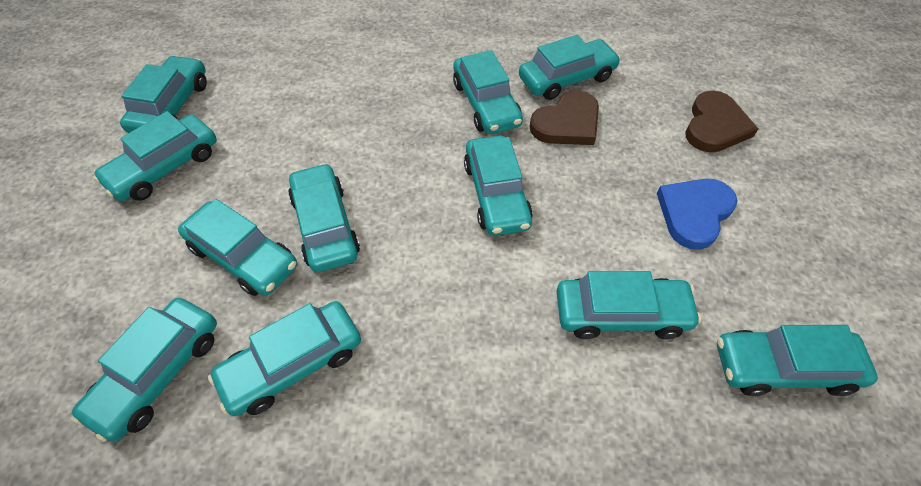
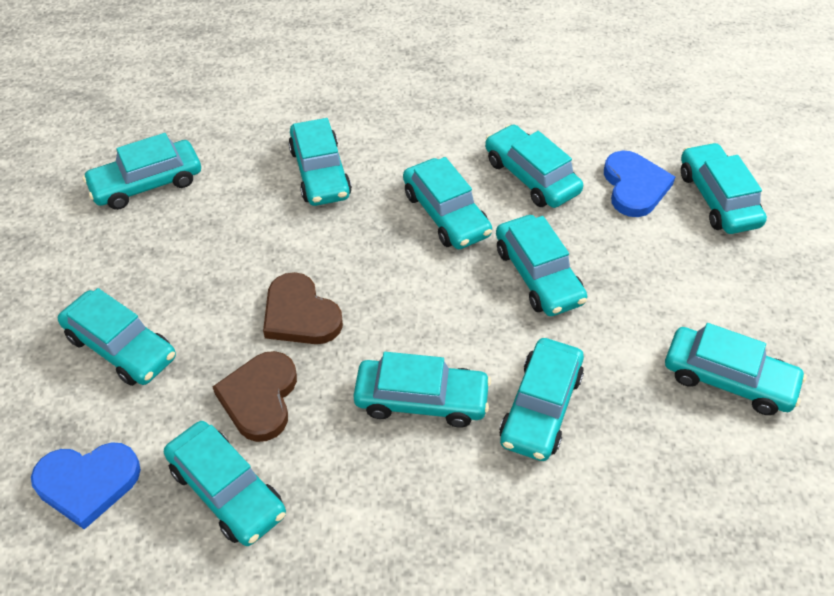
blue heart: 1 -> 2

